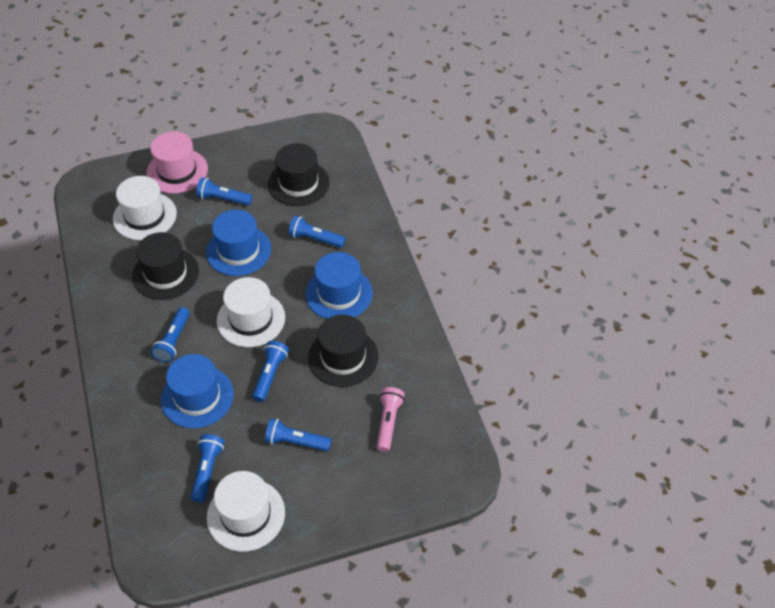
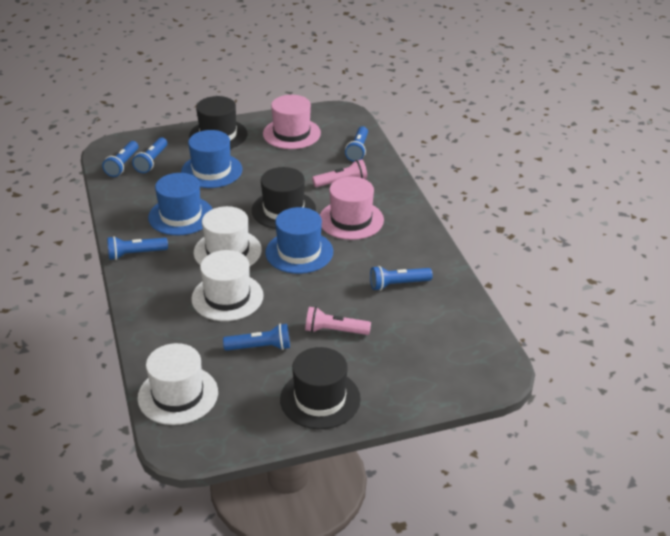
pink flashlight: 1 -> 2
pink hat: 1 -> 2

